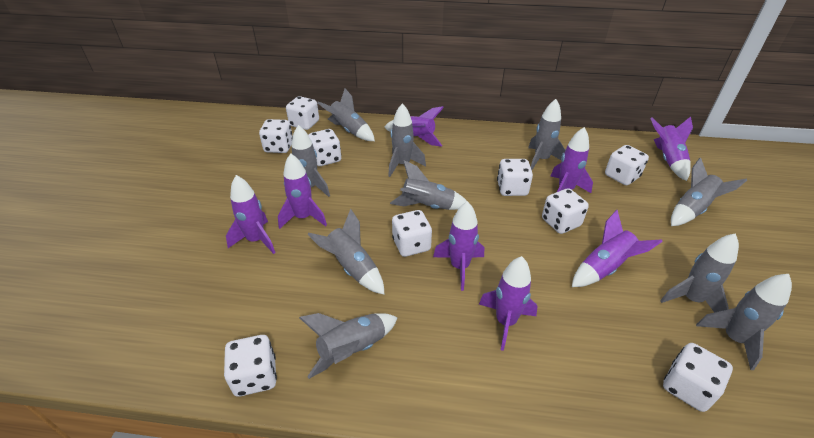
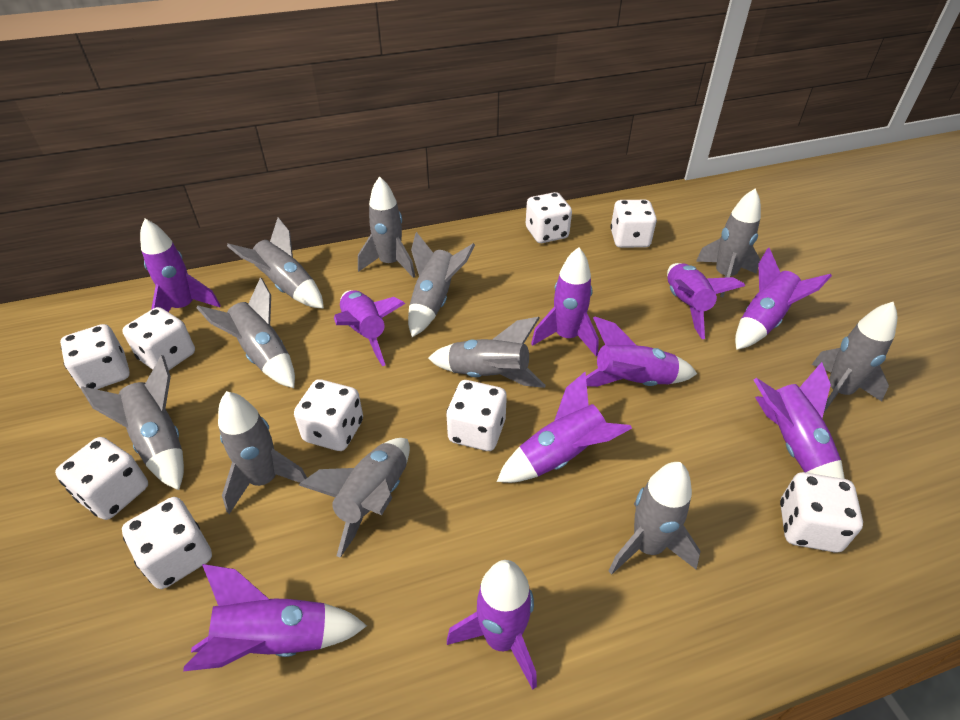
grey rocket: 10 -> 11
purple rocket: 8 -> 10

